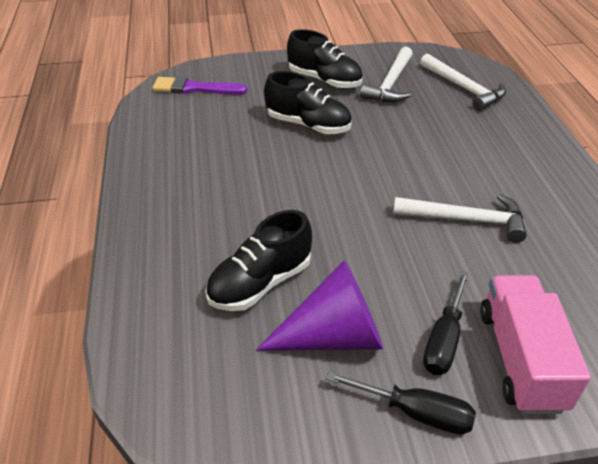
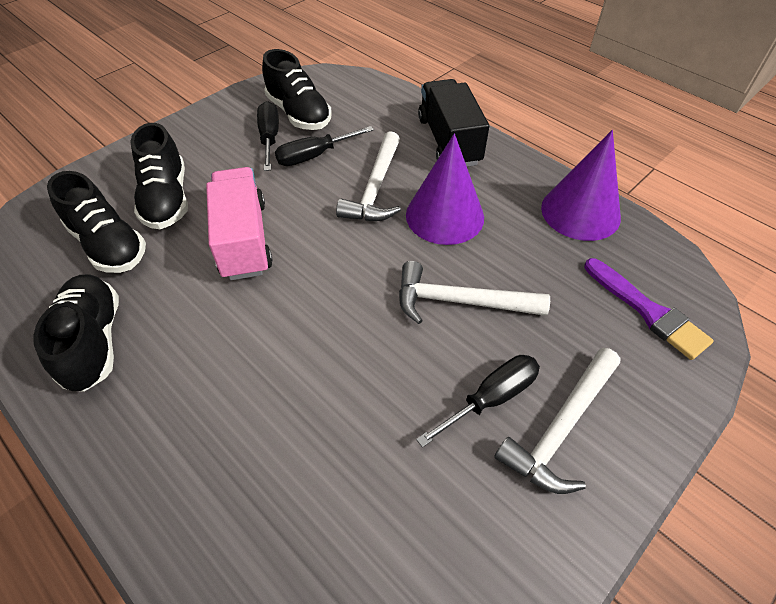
black screwdriver: 2 -> 3
black shoe: 3 -> 4
black truck: 0 -> 1
purple cone: 1 -> 2

